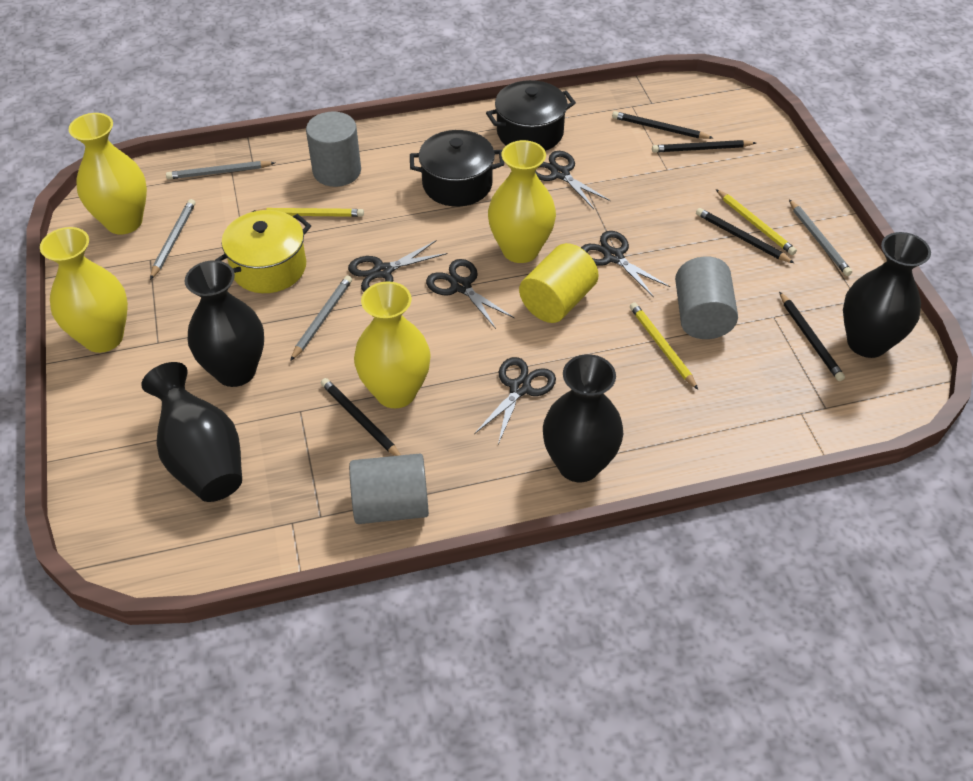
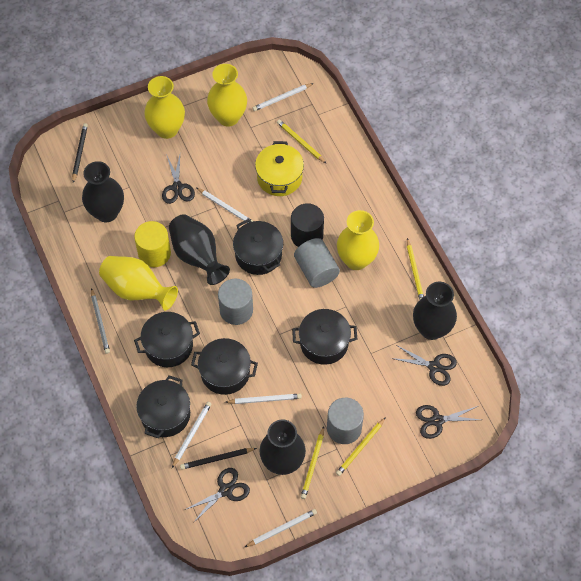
black cylinder: 0 -> 1
black pencil: 5 -> 2
black pot: 2 -> 5
black scissors: 5 -> 4
grey pencil: 4 -> 1
white pencil: 0 -> 5
yellow pencil: 3 -> 4

